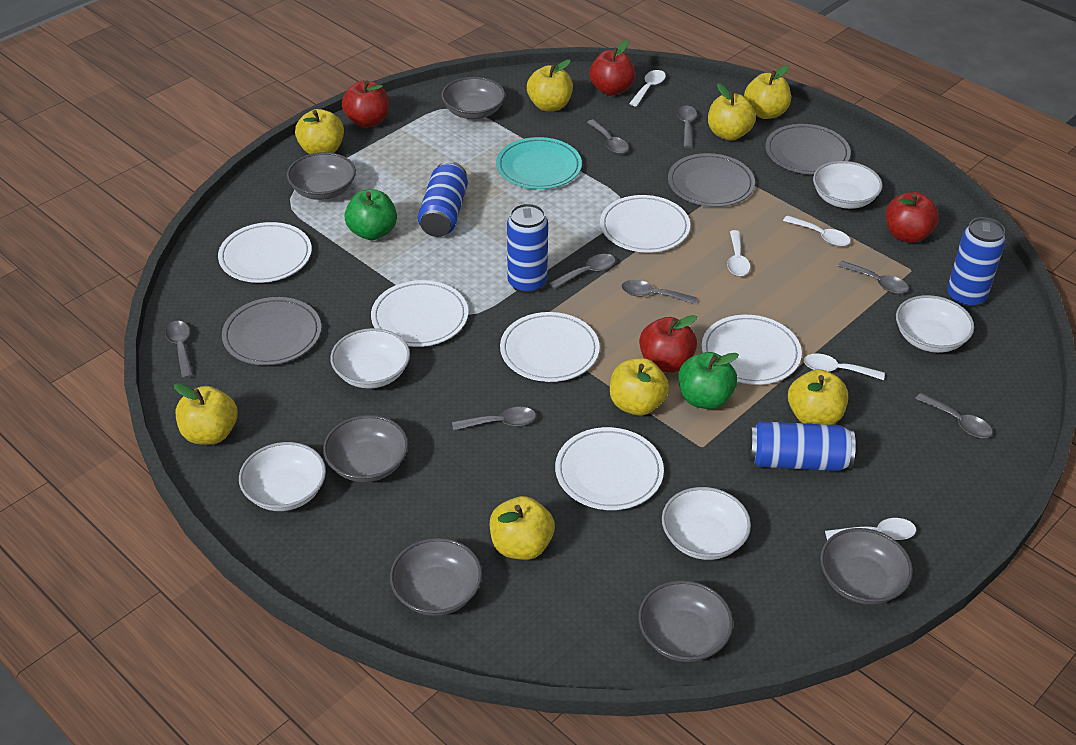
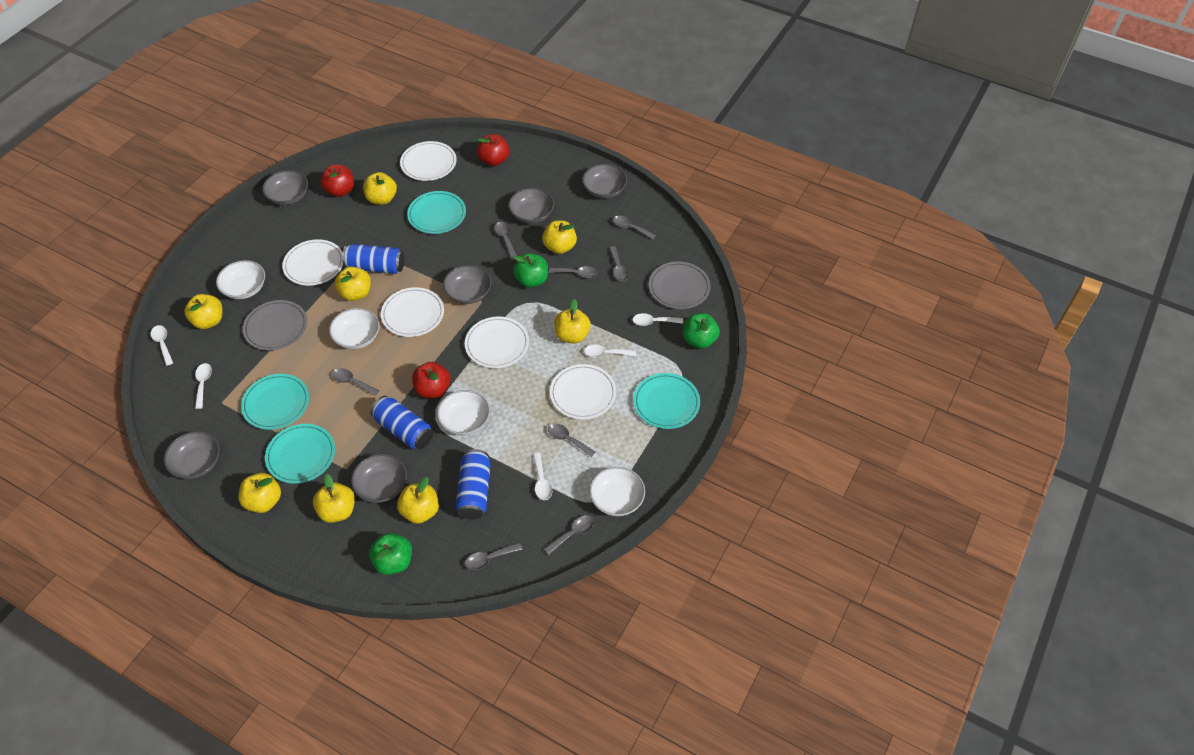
blue can: 4 -> 3
green apple: 2 -> 3
grey plate: 3 -> 2
red apple: 4 -> 3
turquoise plate: 1 -> 4
white bowl: 5 -> 4
white plate: 6 -> 5

